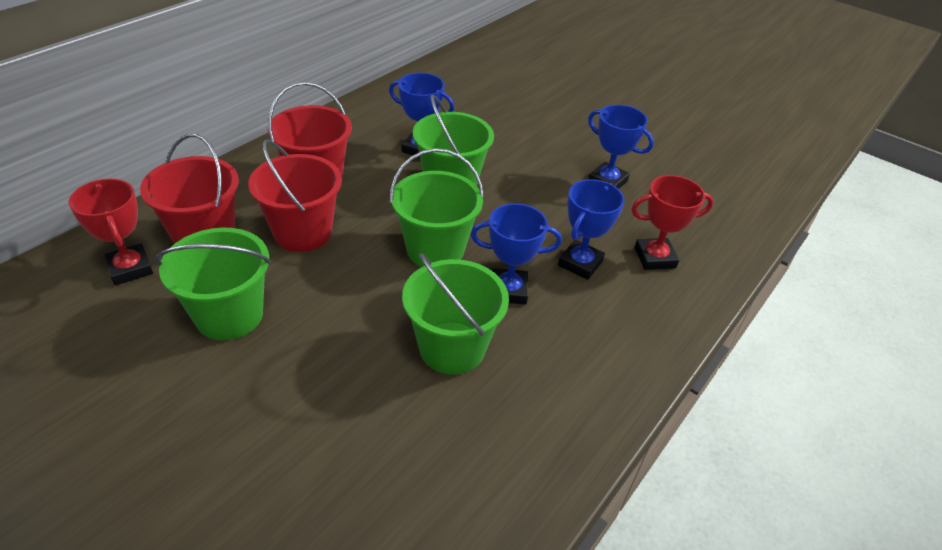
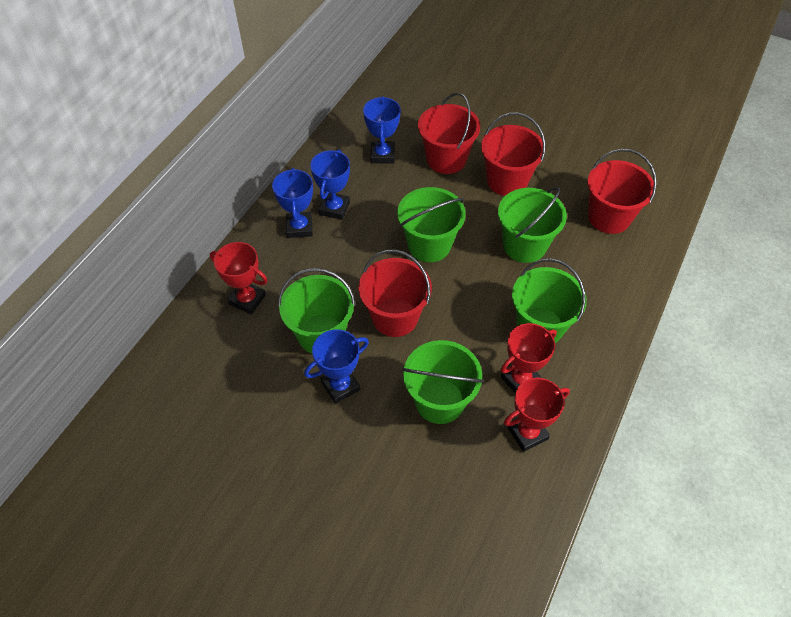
green bucket: 4 -> 5
red bucket: 3 -> 4
red trophy: 2 -> 3

